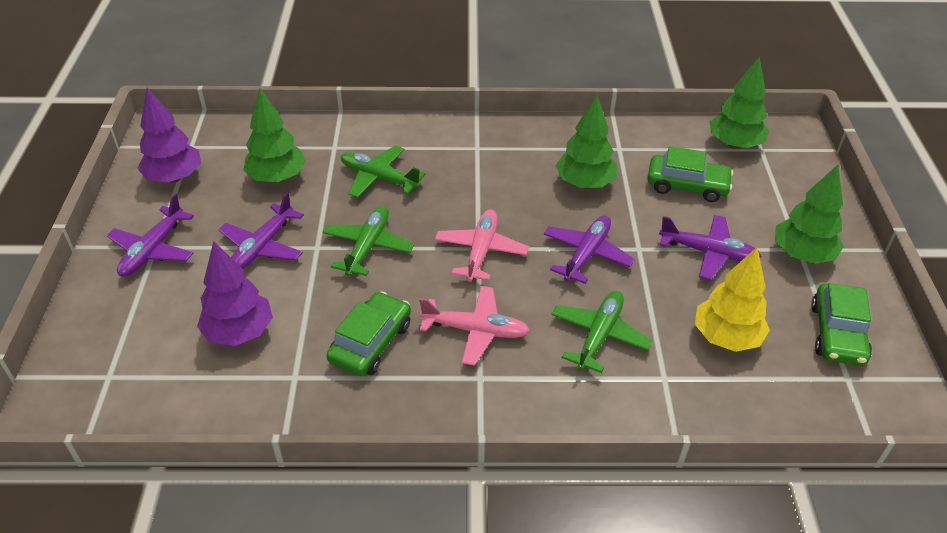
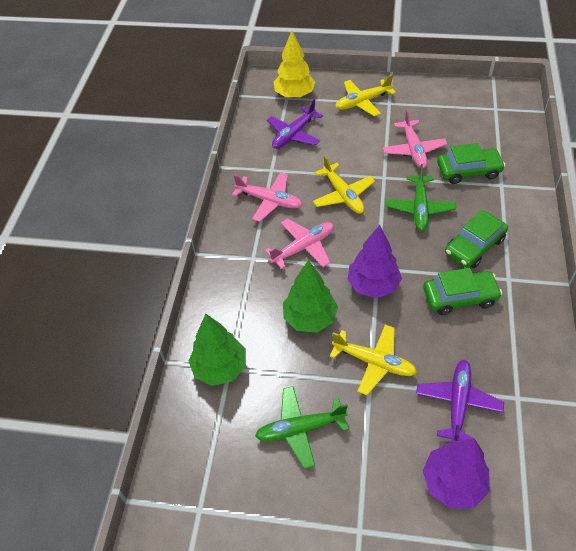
green plane: 3 -> 2
green tree: 4 -> 2
pink plane: 2 -> 3
purple plane: 4 -> 2
yellow plane: 0 -> 3

